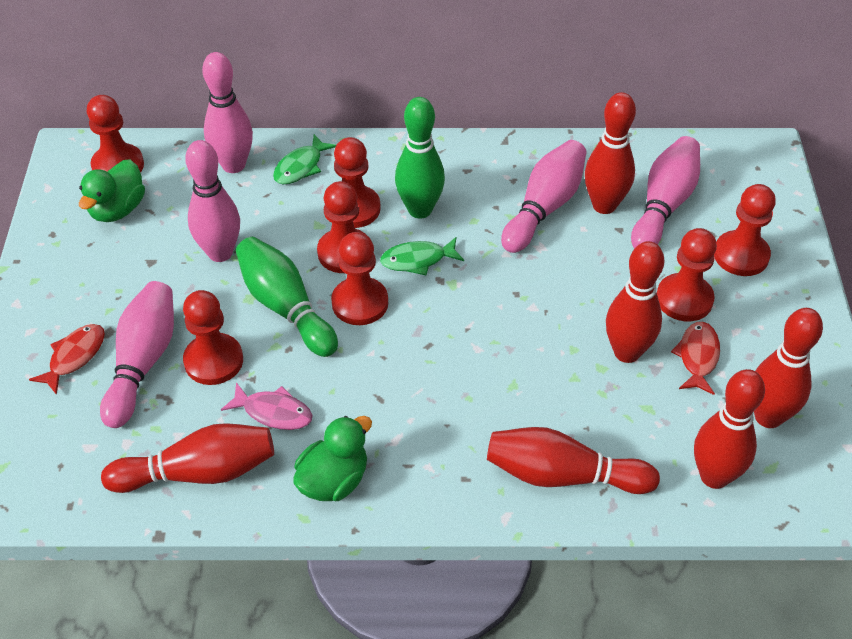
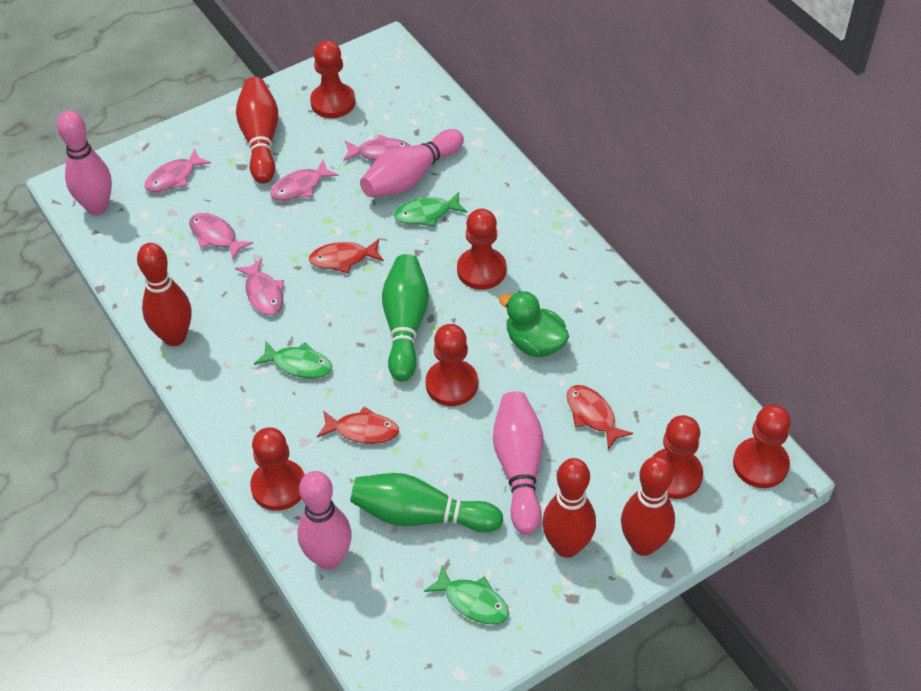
green duck: 2 -> 1
green fish: 2 -> 3
pink bowling pin: 5 -> 4
pink fish: 1 -> 5
red bowling pin: 6 -> 4
red fish: 2 -> 3
red pawn: 7 -> 6

